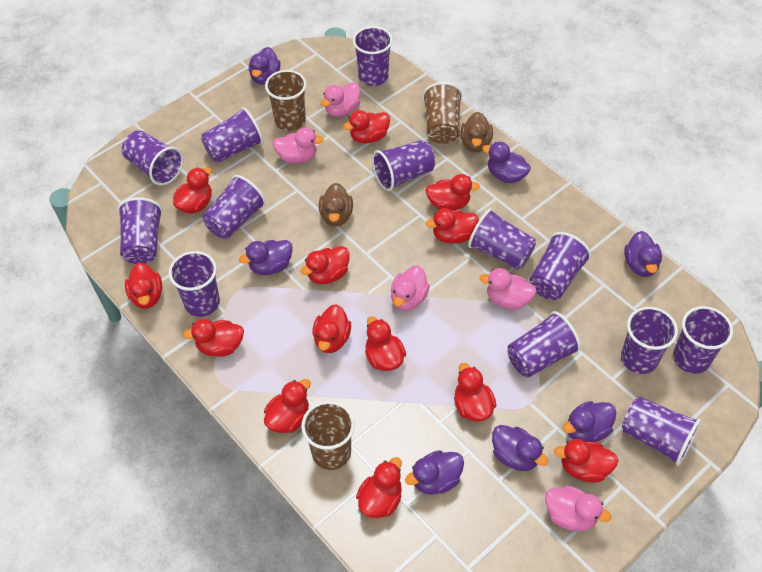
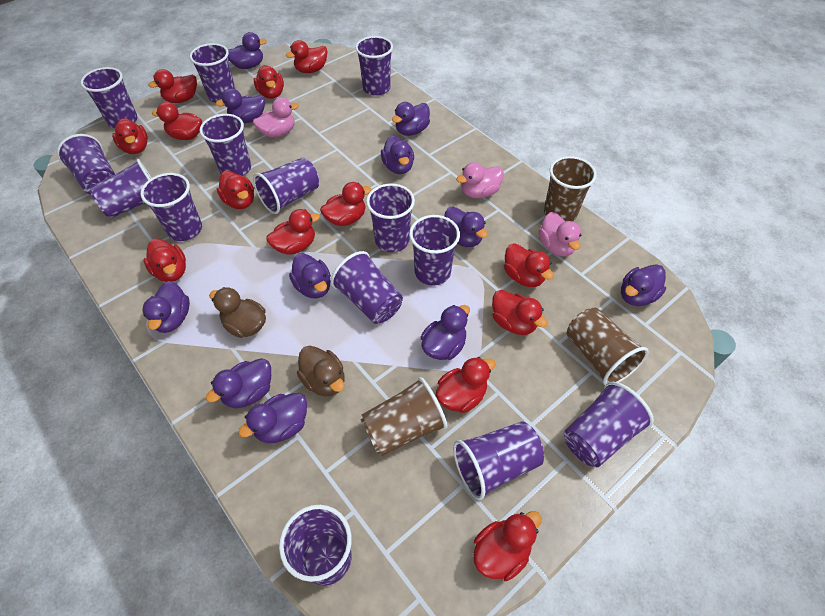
pink duck: 5 -> 3
purple cup: 13 -> 14
purple duck: 7 -> 11

